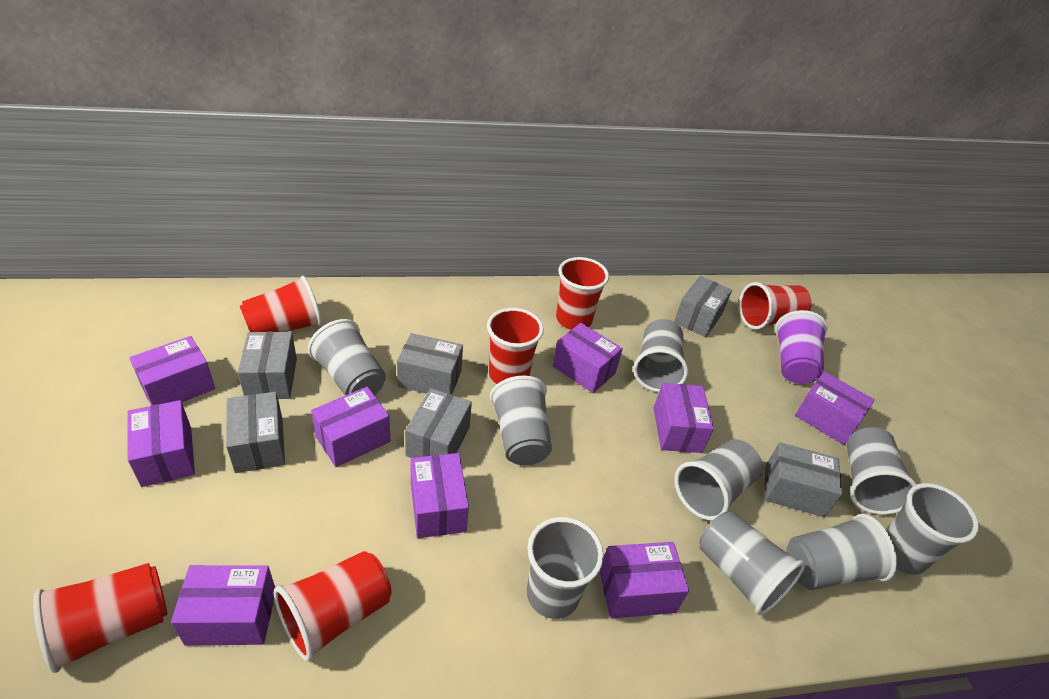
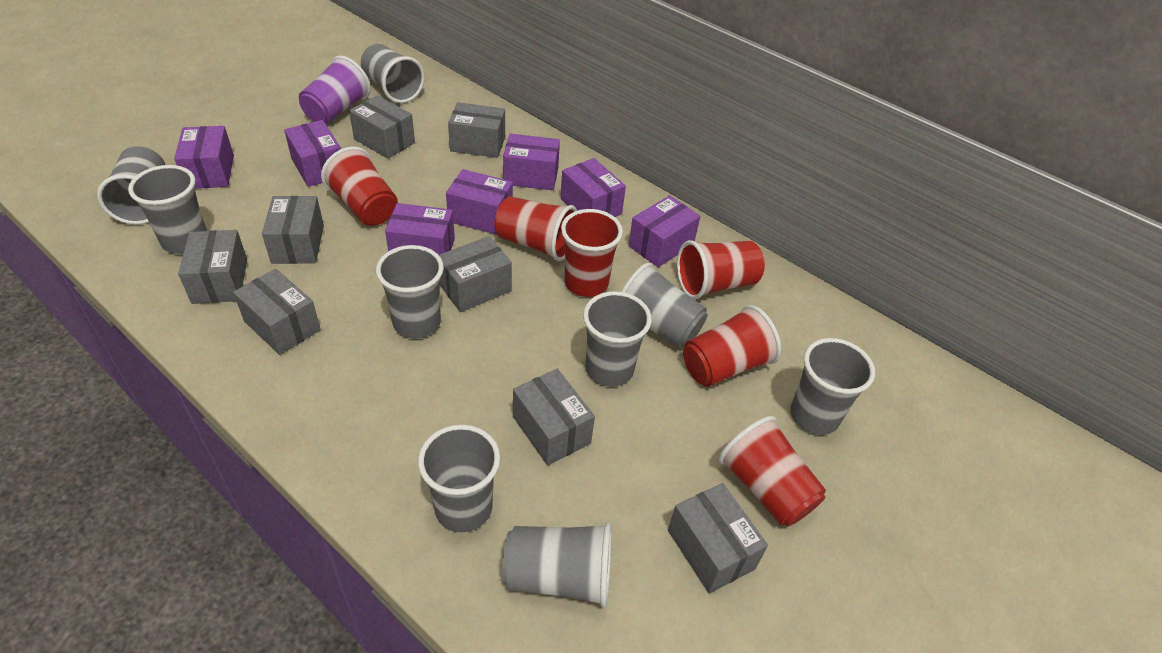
grey box: 6 -> 8
purple box: 9 -> 7

